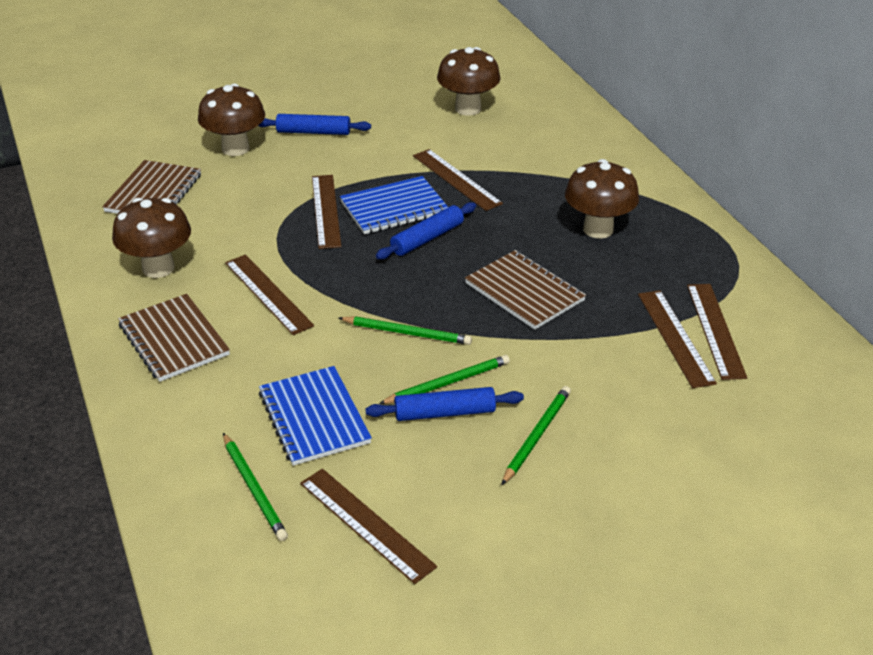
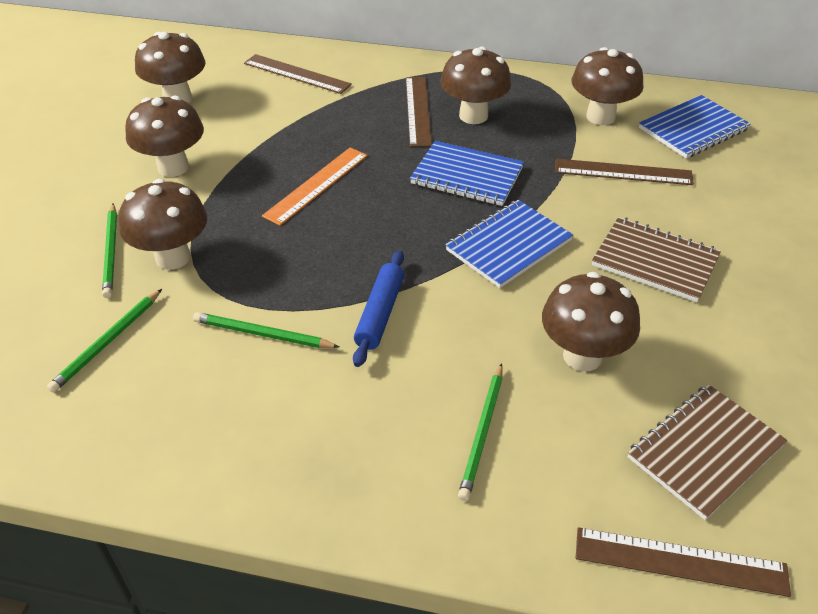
blue notebook: 2 -> 3
blue rolling pin: 3 -> 1
brown mushroom: 4 -> 6
brown notebook: 3 -> 2
brown ruler: 6 -> 4
orange ruler: 0 -> 1

